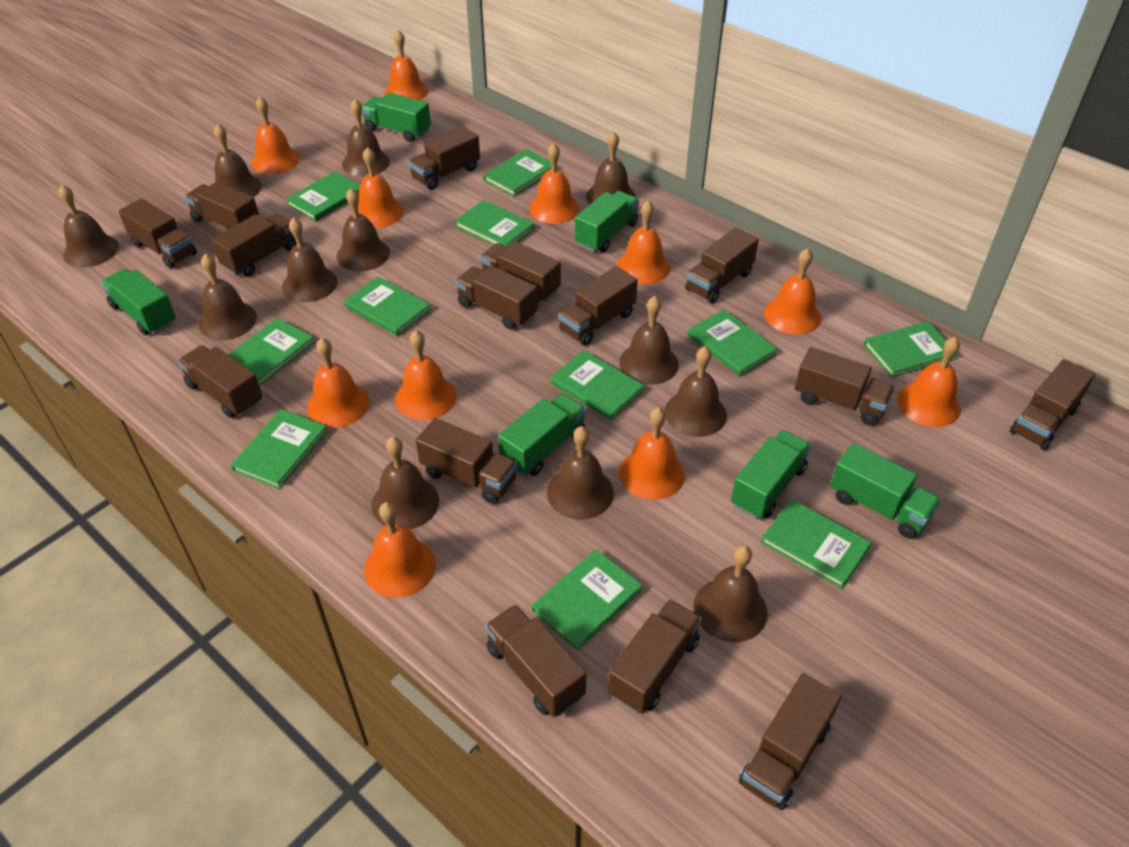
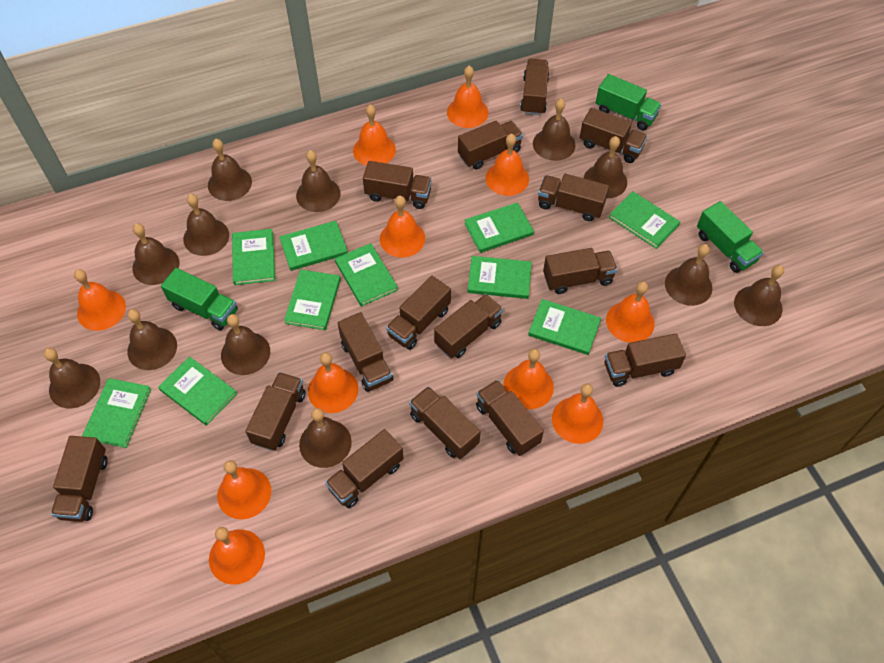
green book: 11 -> 10
green truck: 6 -> 3

